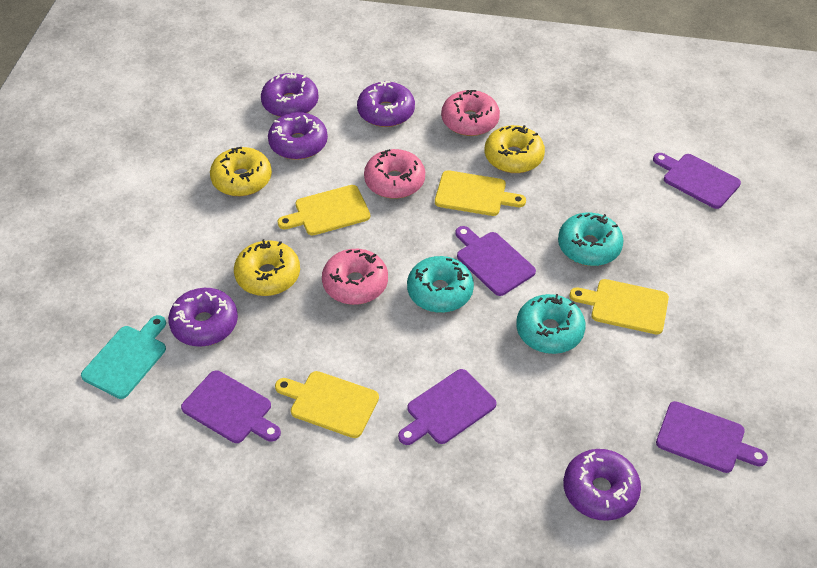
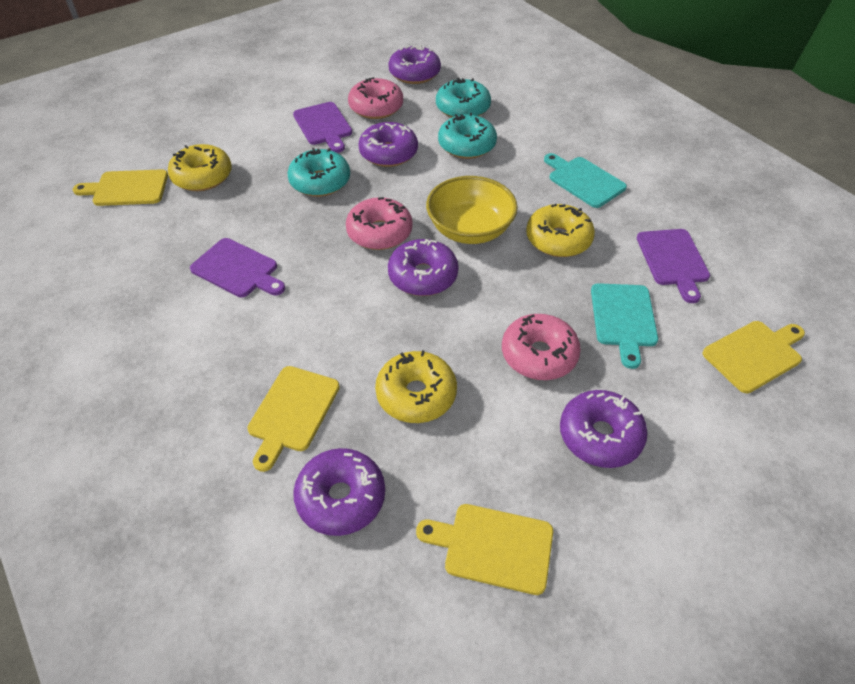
purple cutting board: 5 -> 3
turquoise cutting board: 1 -> 2
yellow bowl: 0 -> 1

